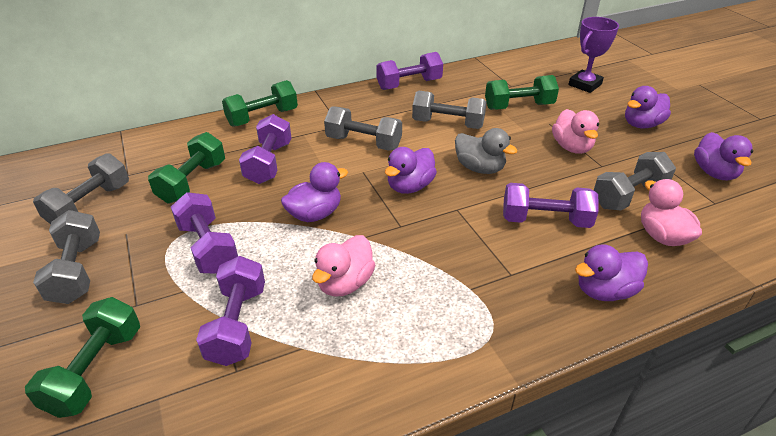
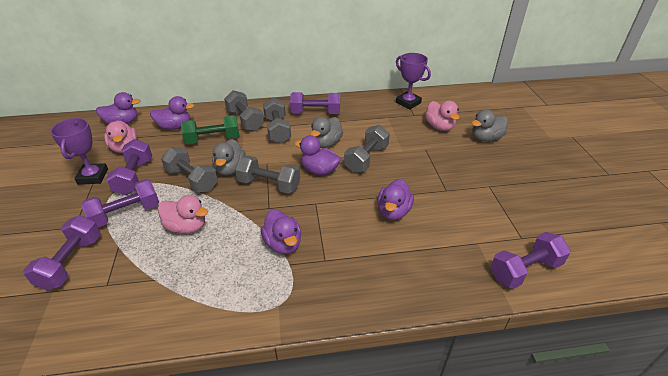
green dumbbell: 4 -> 1
grey duck: 1 -> 3
purple trophy: 1 -> 2

